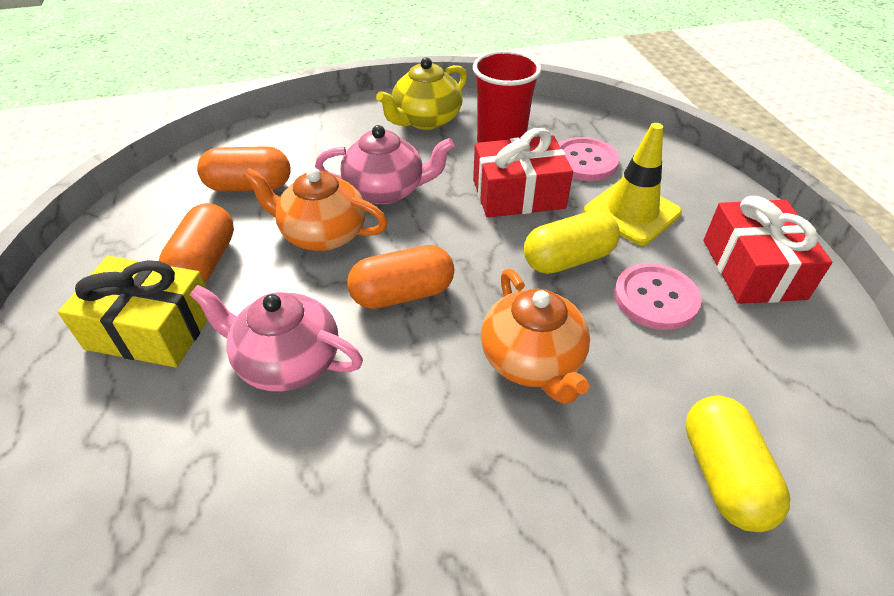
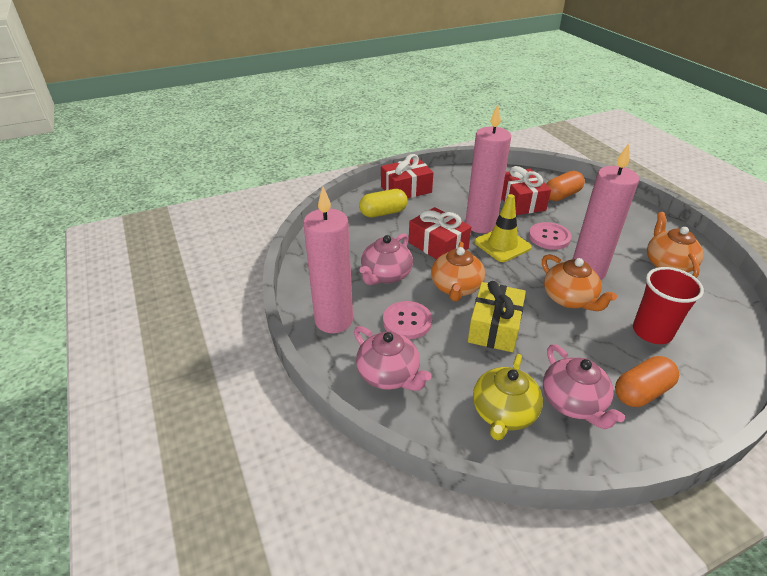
orange capsule: 3 -> 2
orange teapot: 2 -> 3
pink candle: 0 -> 3
pink teapot: 2 -> 3
red gift: 2 -> 3
yellow capsule: 2 -> 1

